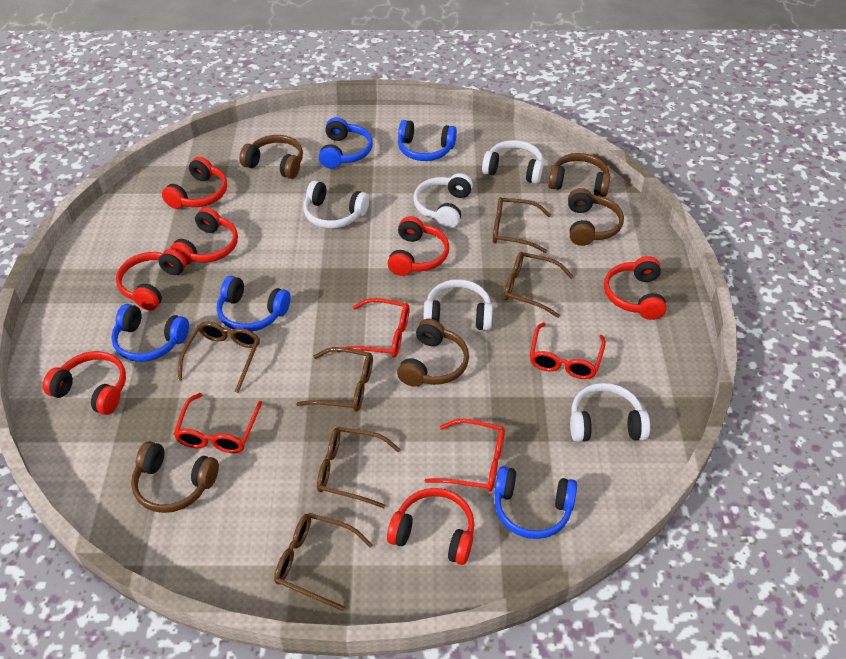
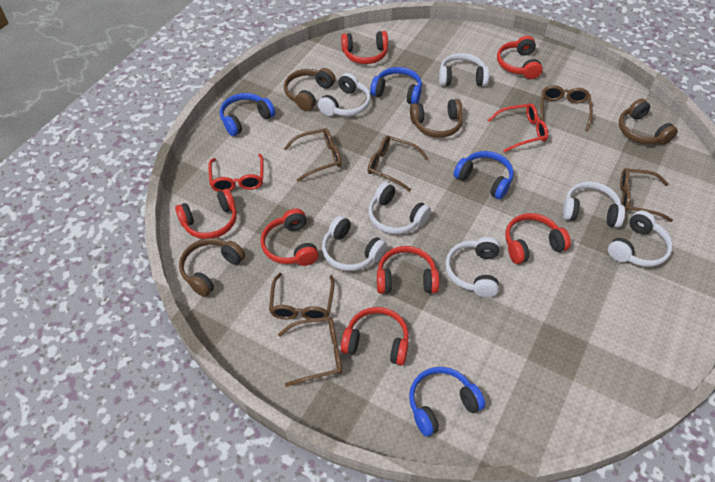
blue headphones: 5 -> 4
brown headphones: 5 -> 4
red glasses: 4 -> 2
white headphones: 5 -> 7

